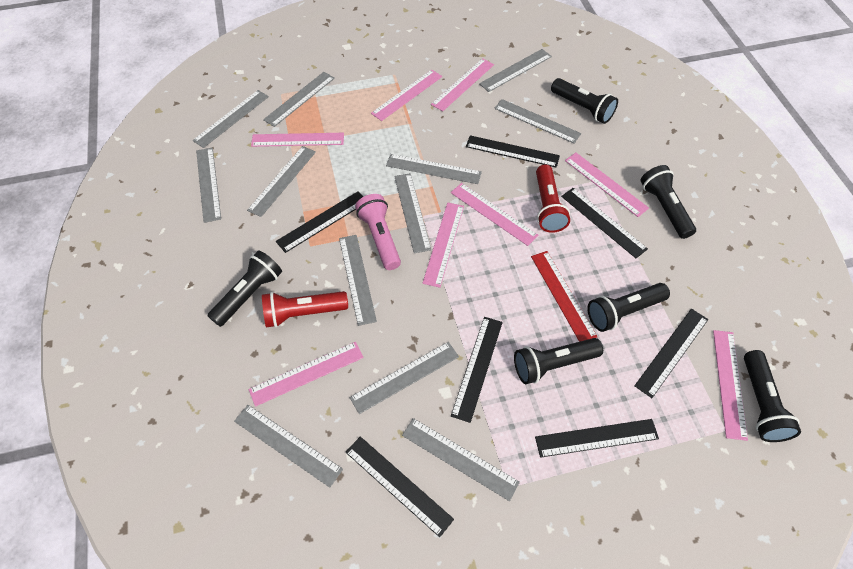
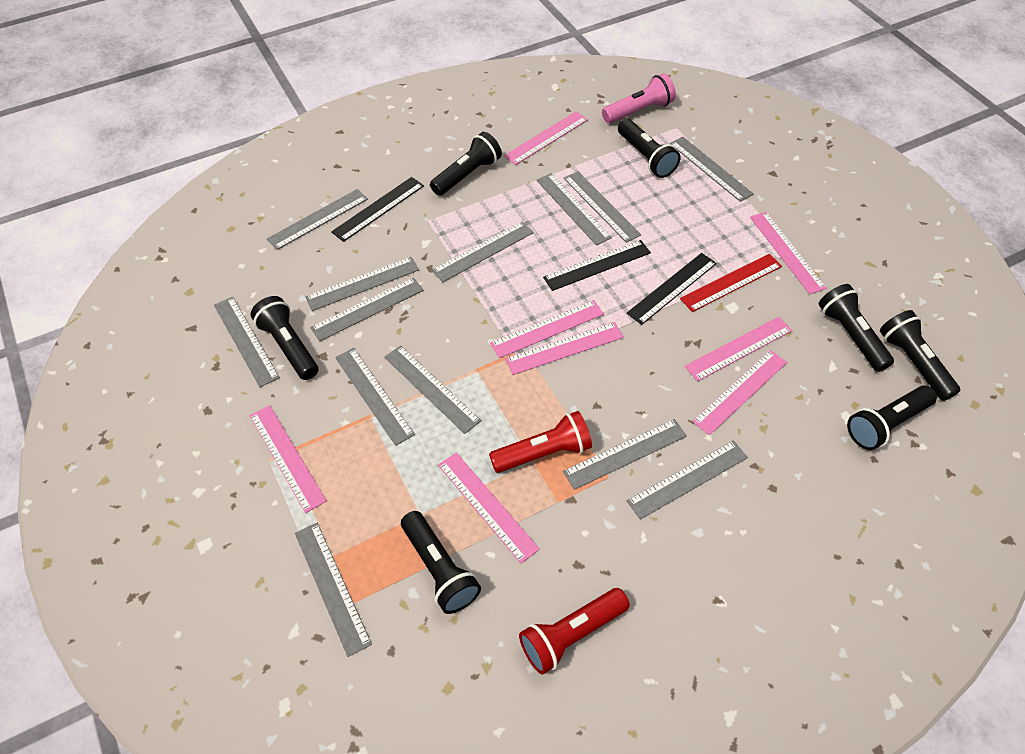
black flashlight: 6 -> 7
black ruler: 7 -> 3
grey ruler: 12 -> 13

